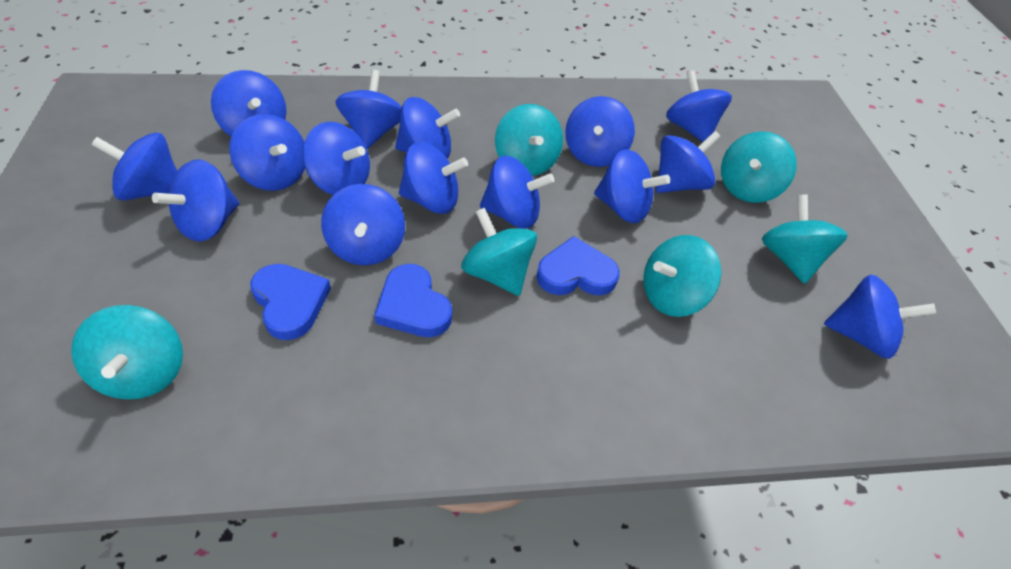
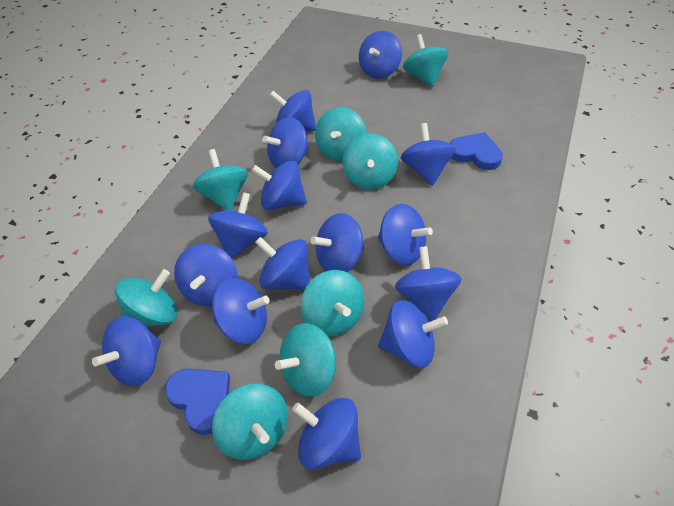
blue heart: 3 -> 2
turquoise spinning top: 6 -> 8

